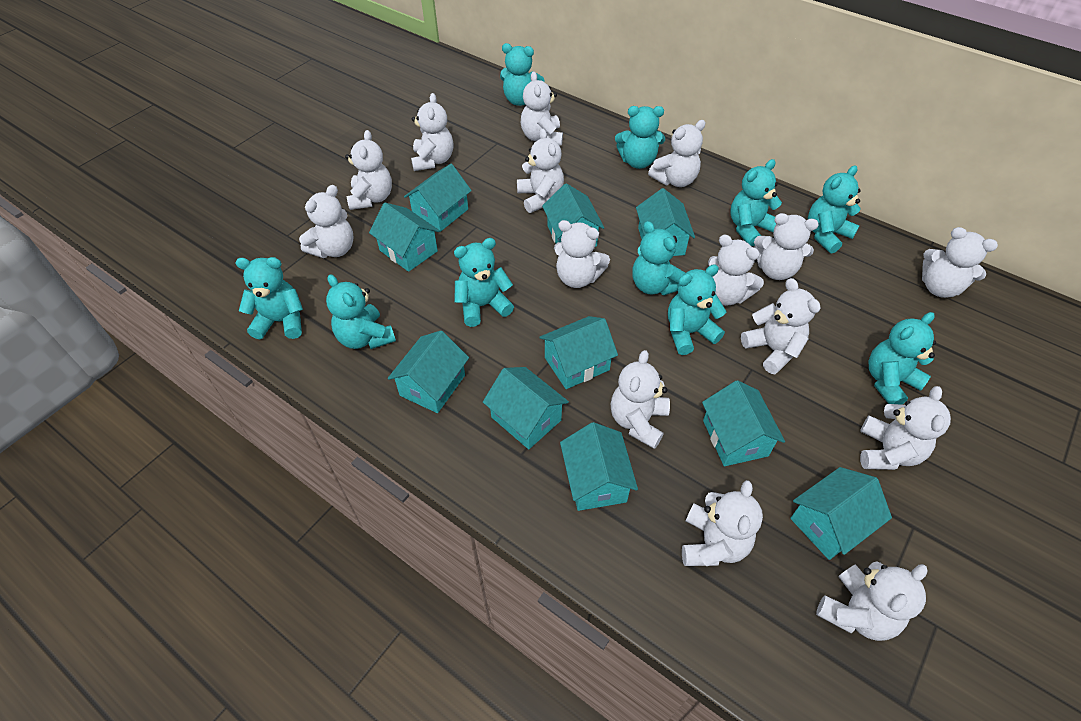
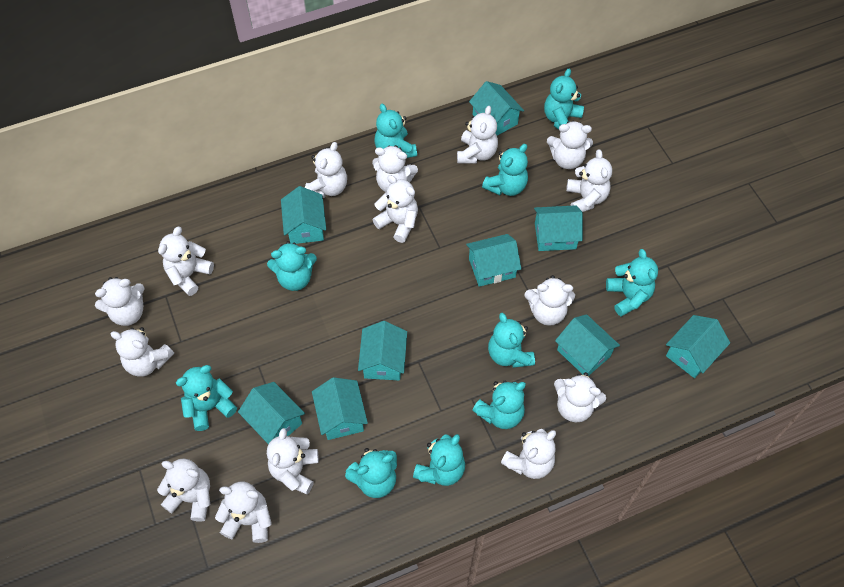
turquoise house: 10 -> 9

